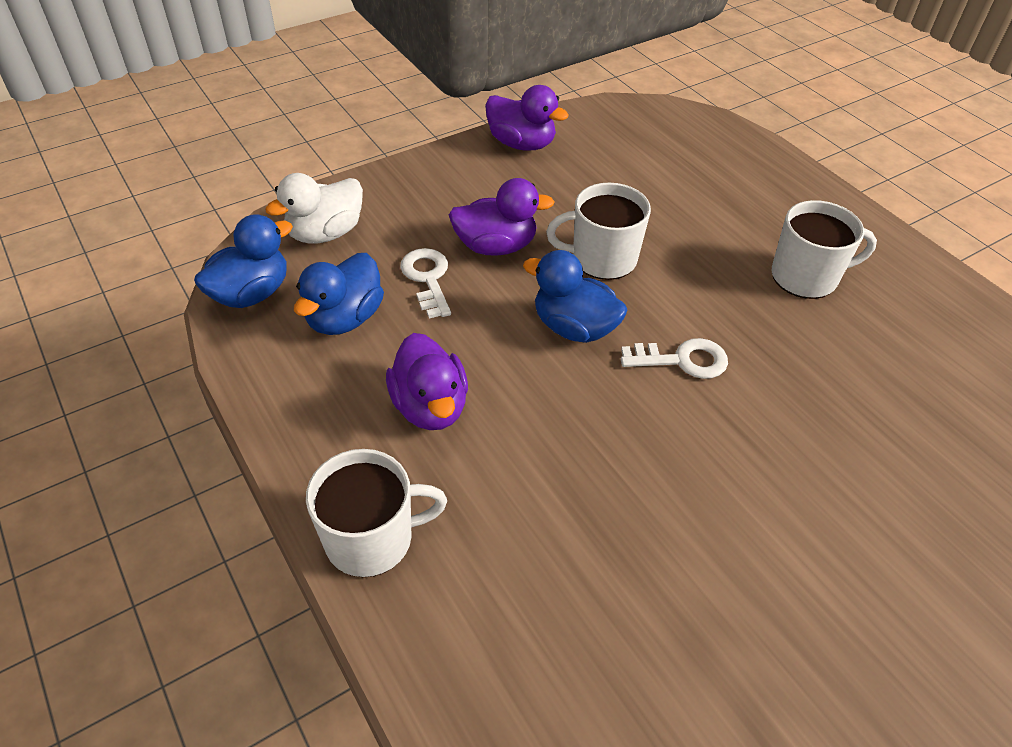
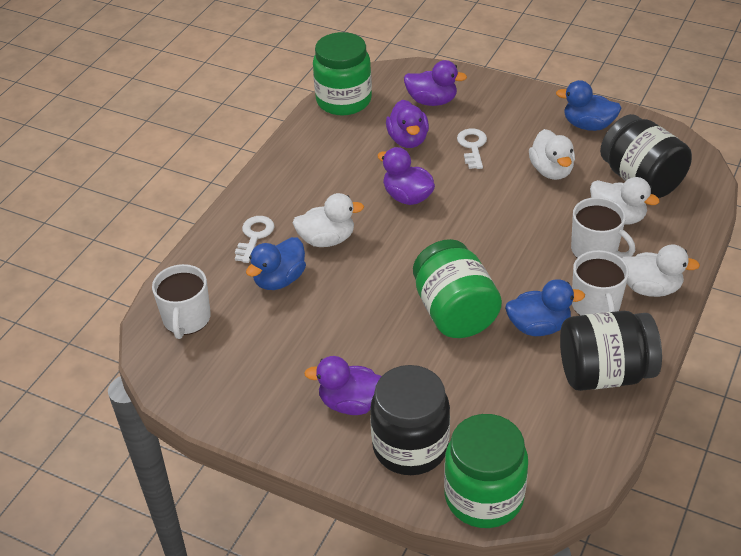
black jar: 0 -> 3
green jar: 0 -> 3
purple duck: 3 -> 4
white duck: 1 -> 4

